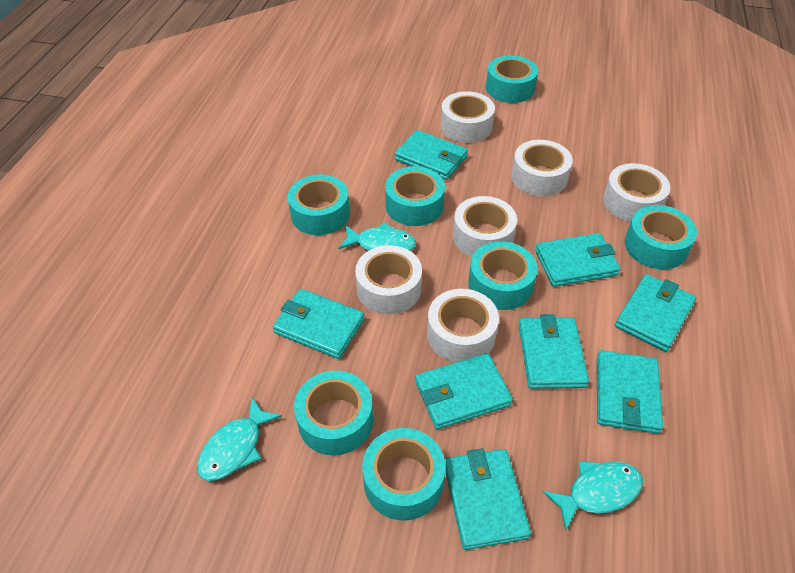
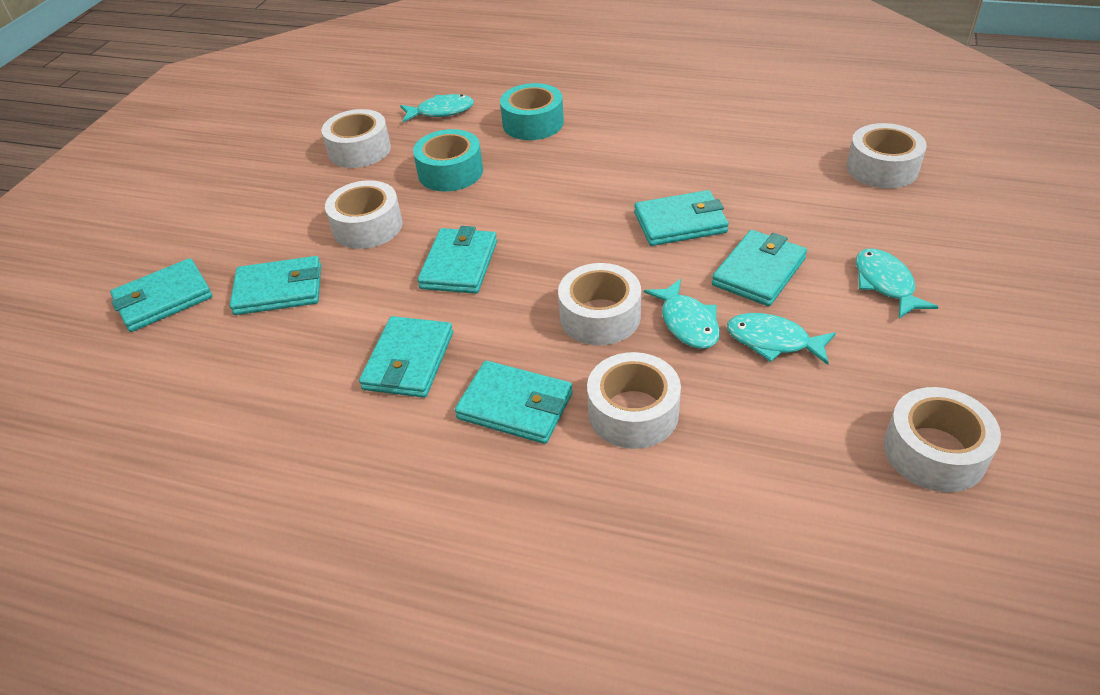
turquoise fish: 3 -> 4
turquoise tape: 7 -> 2
turquoise wallet: 8 -> 7

